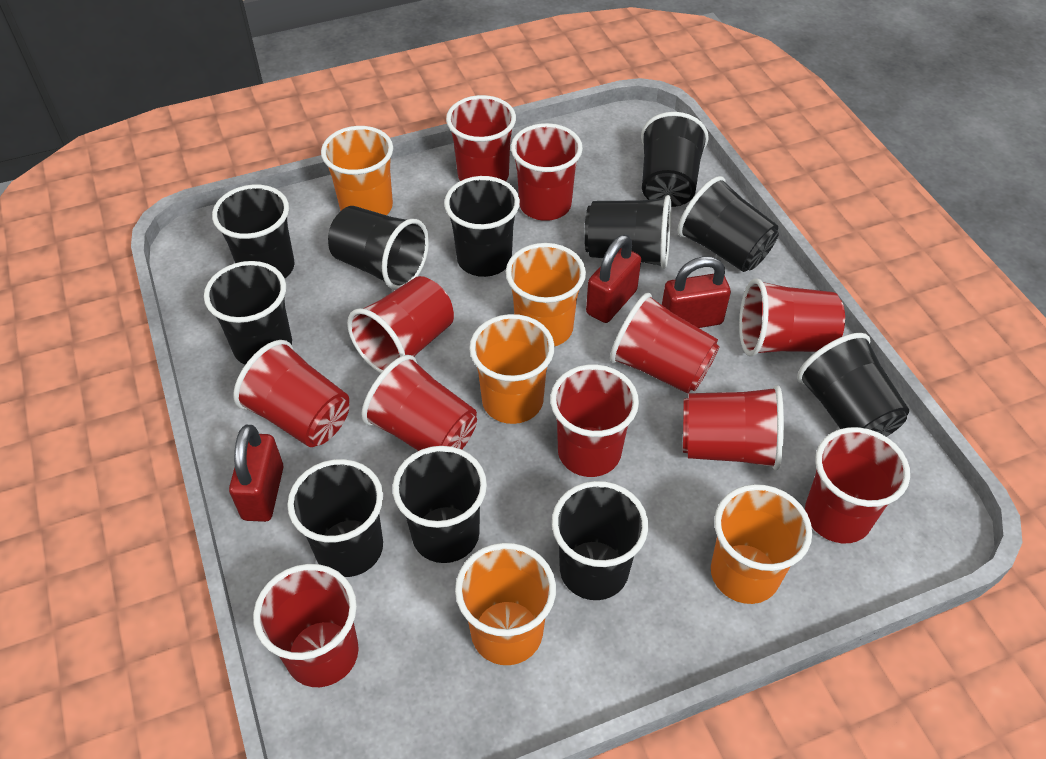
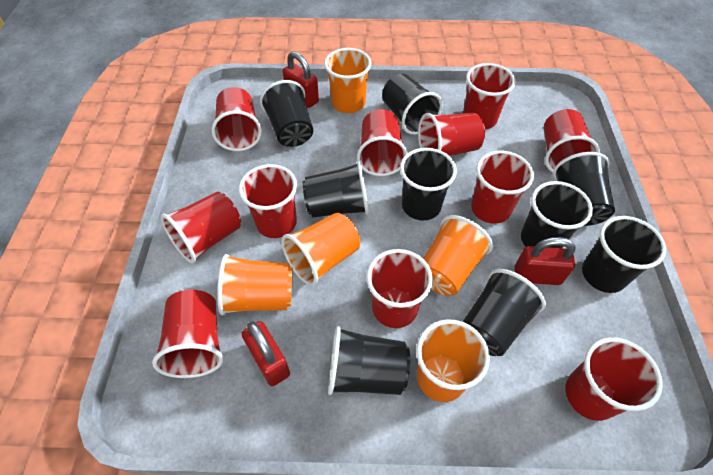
black cup: 11 -> 9

